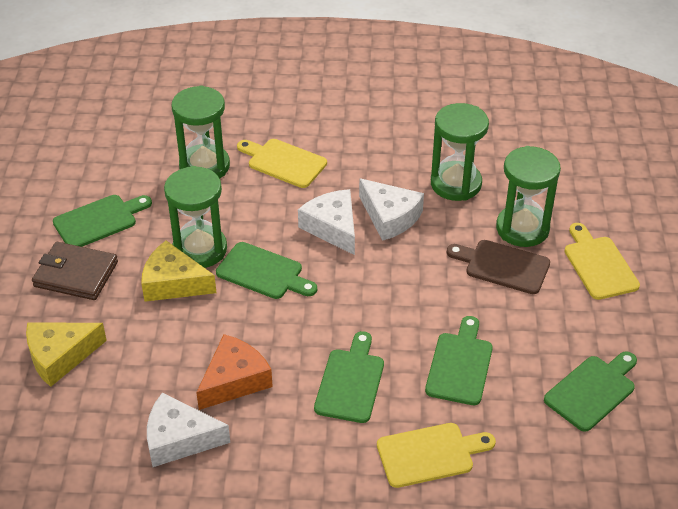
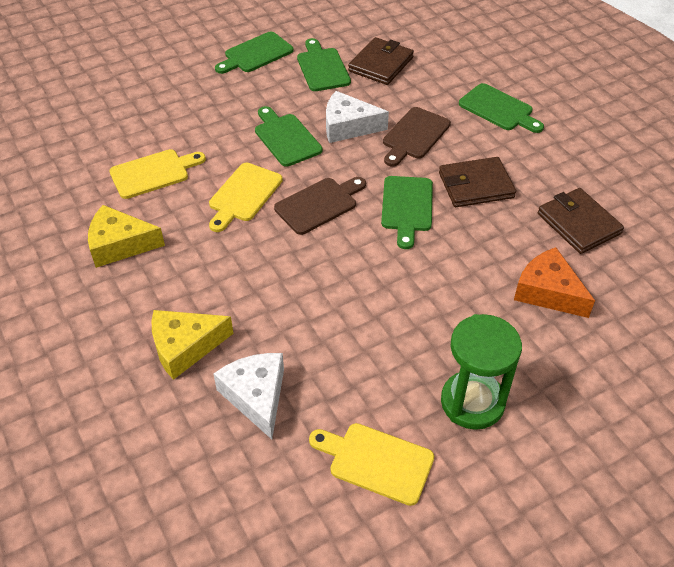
brown cutting board: 1 -> 2
brown wallet: 1 -> 3
green hourglass: 4 -> 1
white cheese: 3 -> 2

